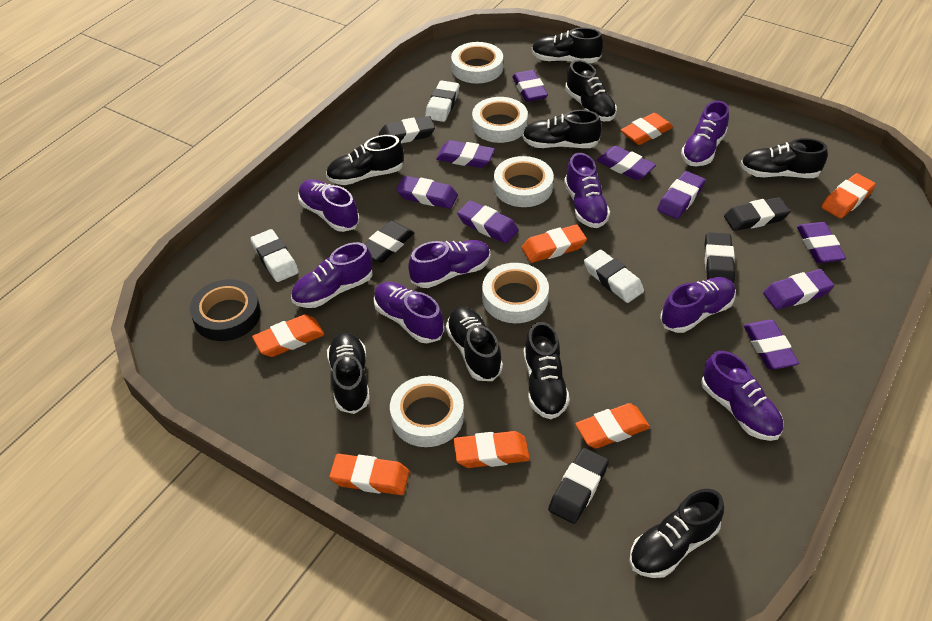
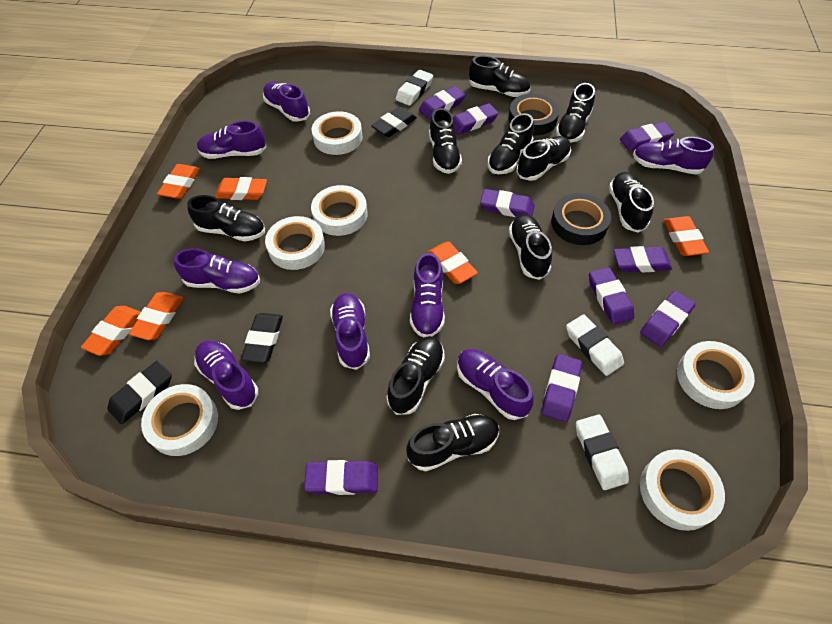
black eraser: 5 -> 3
black shoe: 9 -> 10
black tape: 1 -> 2
orange eraser: 7 -> 6
white tape: 5 -> 6

